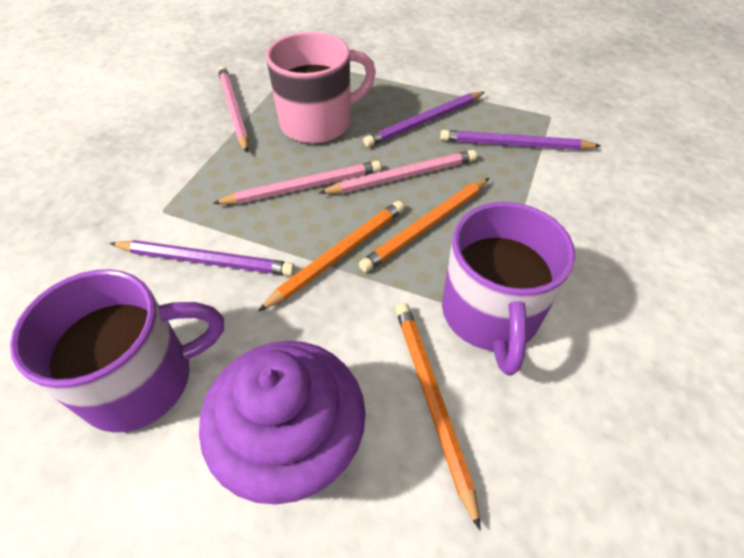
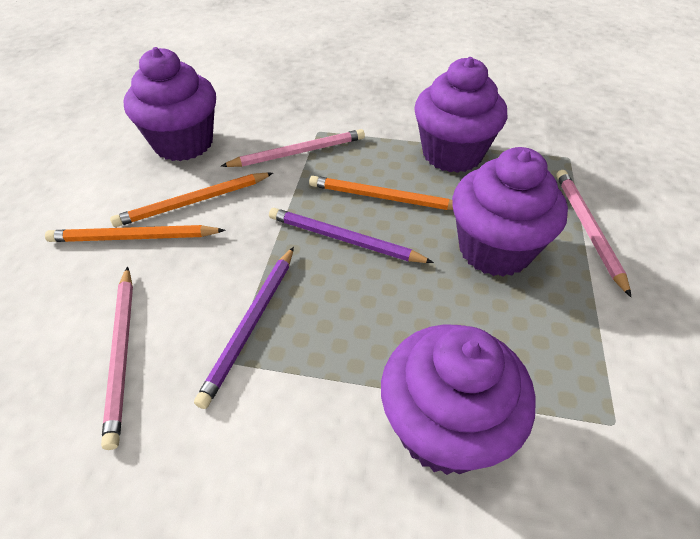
pink mug: 1 -> 0
purple cupcake: 1 -> 4
purple mug: 2 -> 0
purple pencil: 3 -> 2

